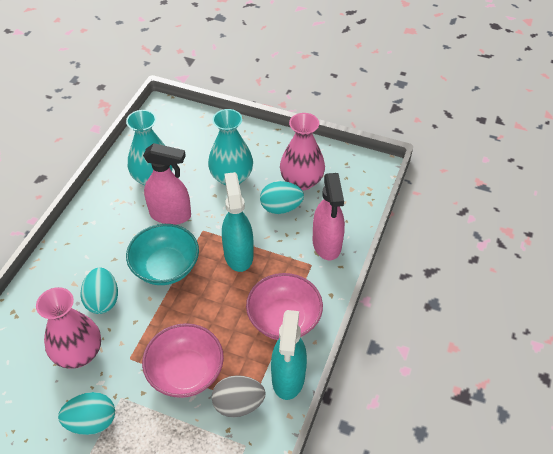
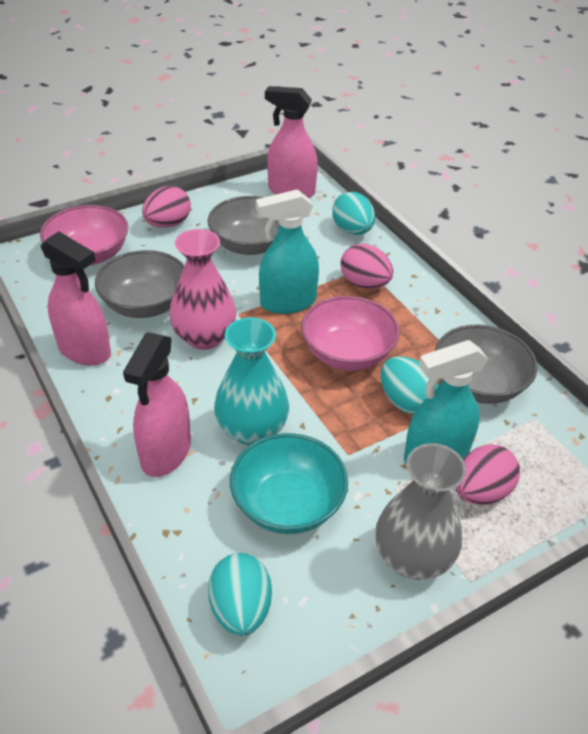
grey bowl: 0 -> 3
grey egg: 1 -> 0
grey vase: 0 -> 1
pink egg: 0 -> 3
pink spray bottle: 2 -> 3
pink vase: 2 -> 1
turquoise vase: 2 -> 1

